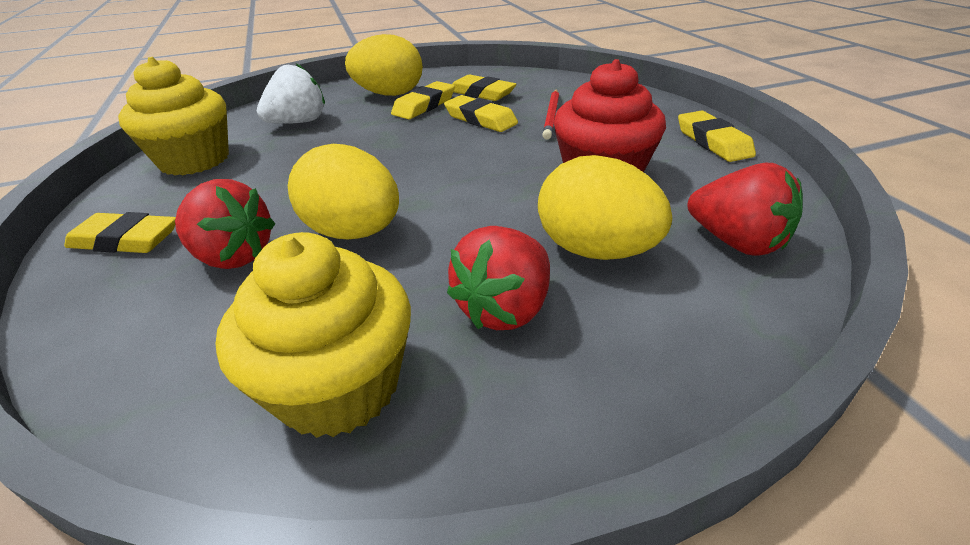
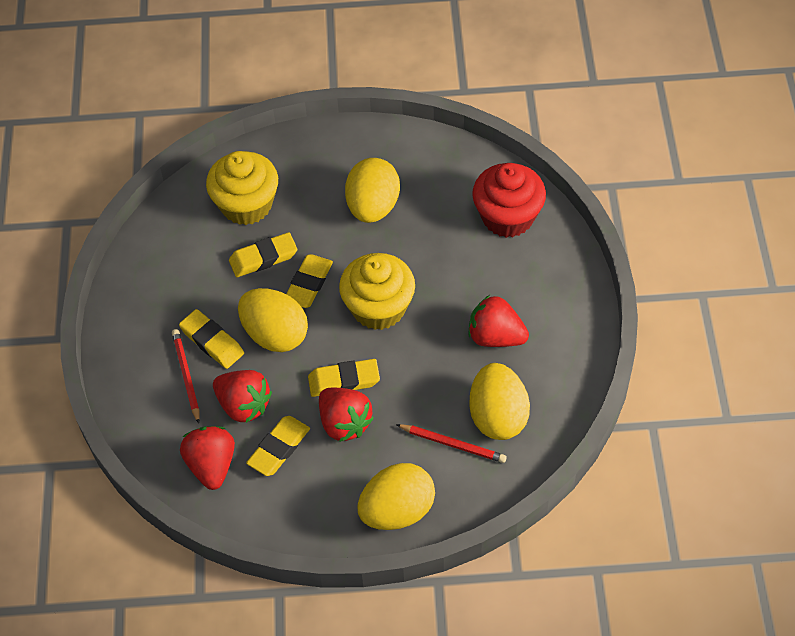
red pencil: 1 -> 2
red strawberry: 3 -> 4
white strawberry: 1 -> 0
yellow egg: 3 -> 4

